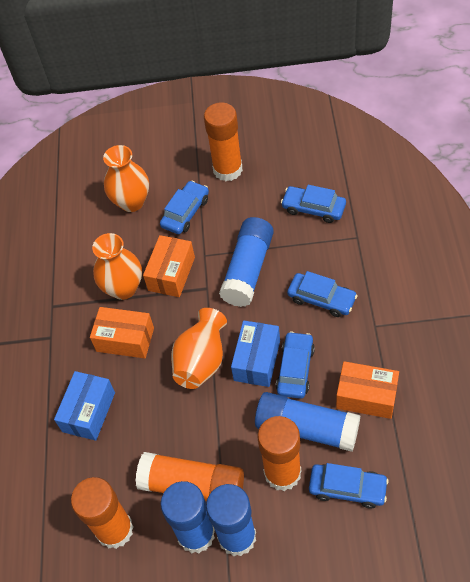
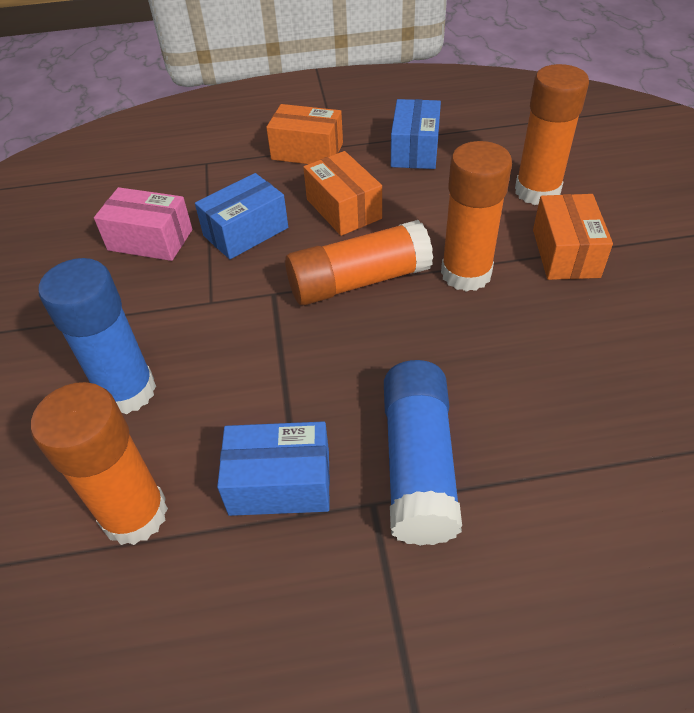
blue box: 2 -> 3
blue car: 5 -> 0
blue glue stick: 4 -> 2
orange vase: 3 -> 0
pink box: 0 -> 1

